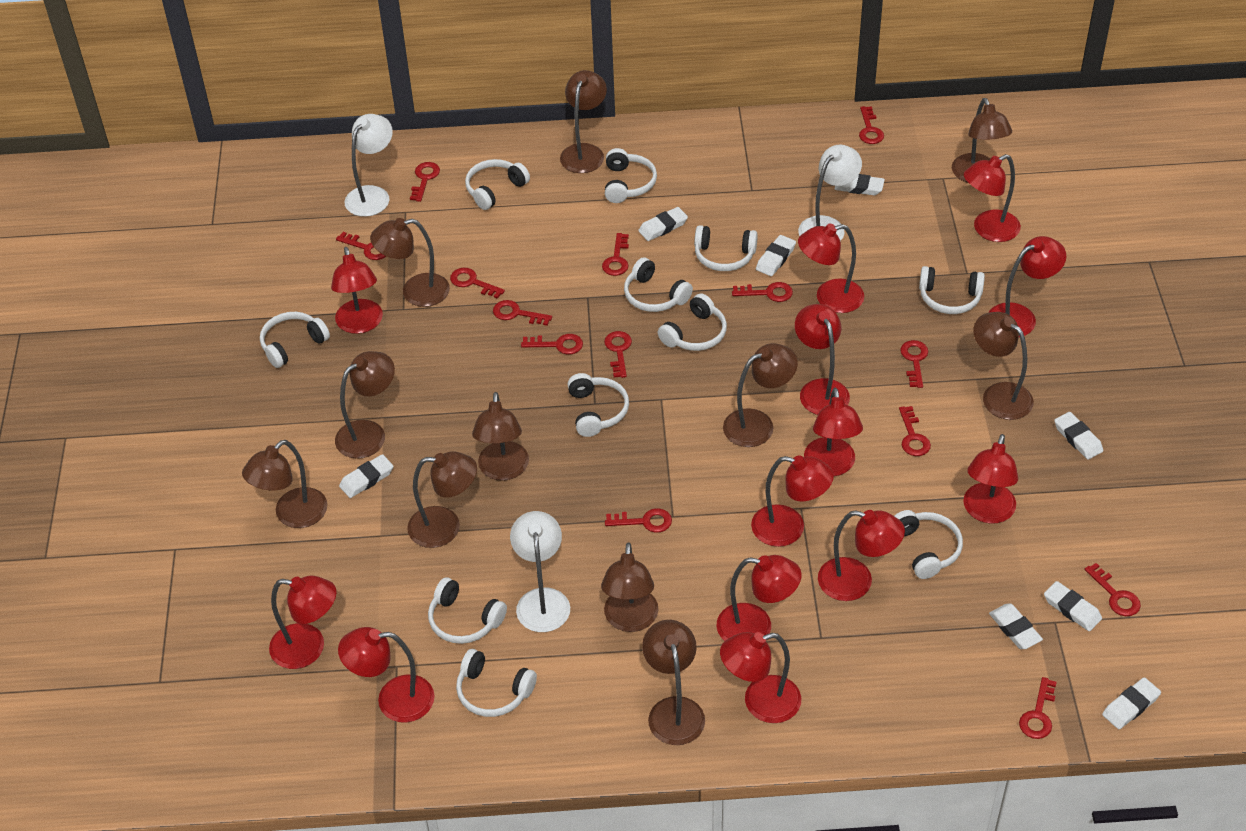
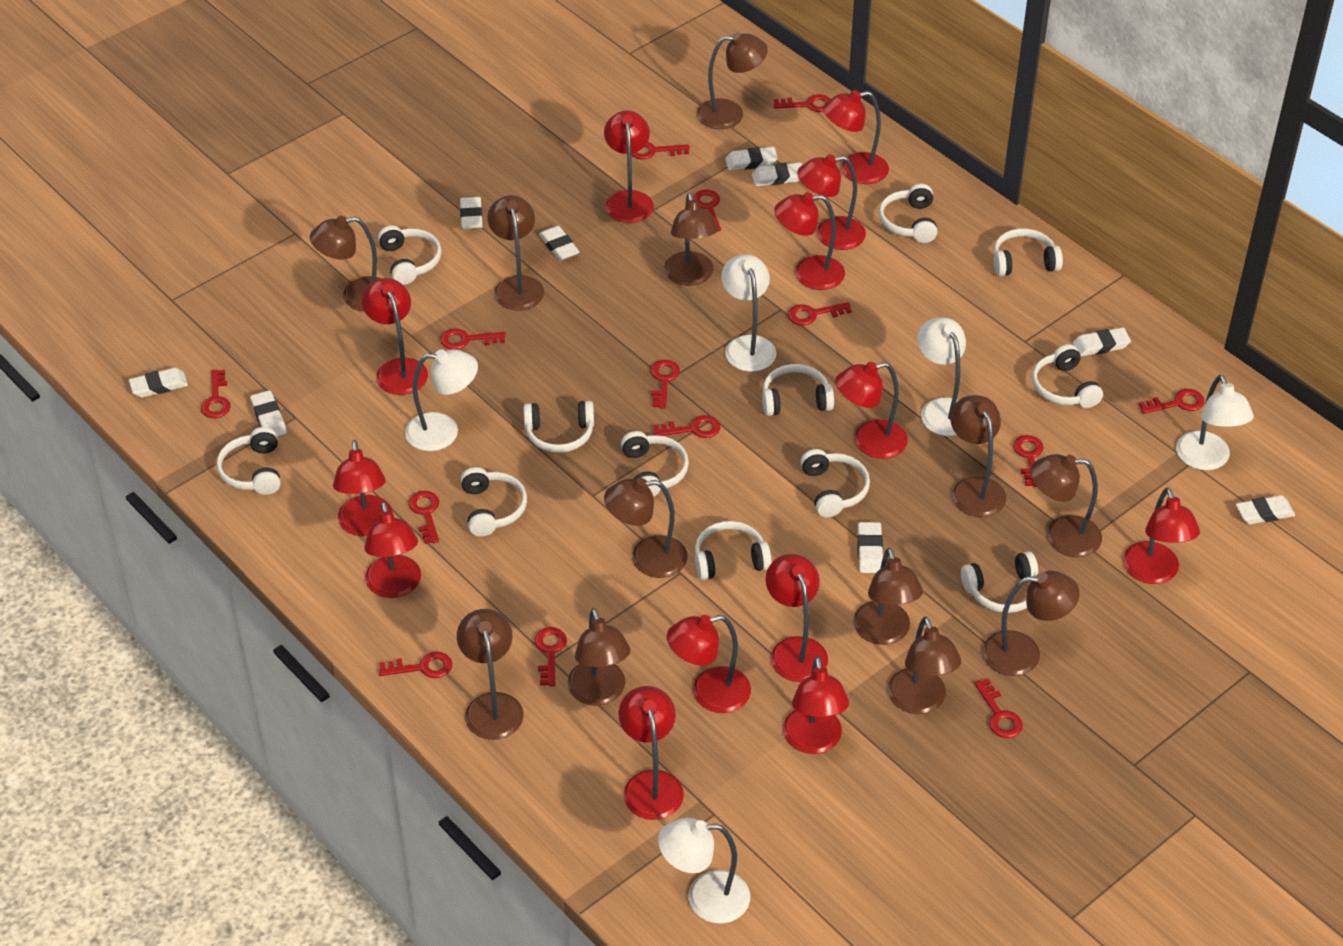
brown lamp: 11 -> 12
white eraser: 8 -> 9
white headphones: 11 -> 12
white lamp: 3 -> 5

